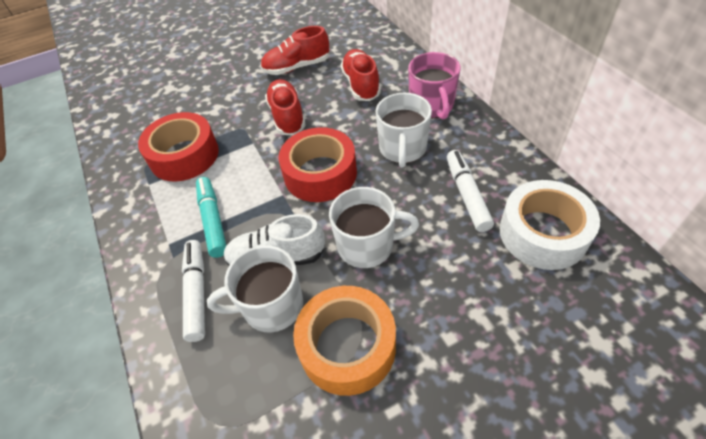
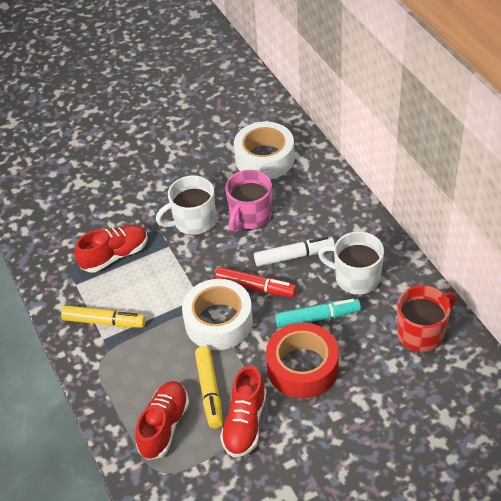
orange tape: 1 -> 0
red marker: 0 -> 1
red mug: 0 -> 1
red tape: 2 -> 1
white marker: 2 -> 1
white mug: 3 -> 2
white shoe: 1 -> 0
white tape: 1 -> 2
yellow marker: 0 -> 2

